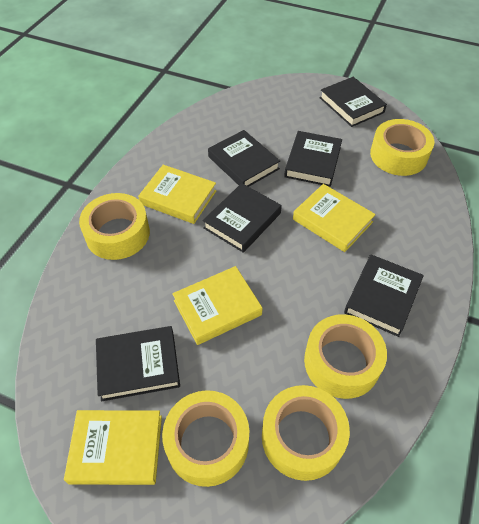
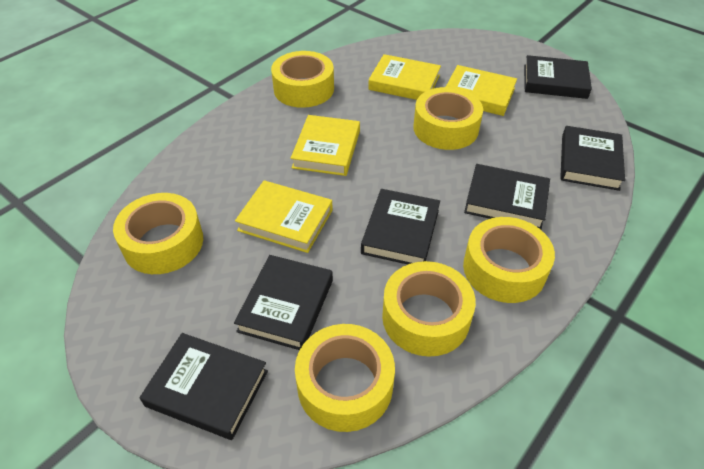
yellow tape: 5 -> 6

